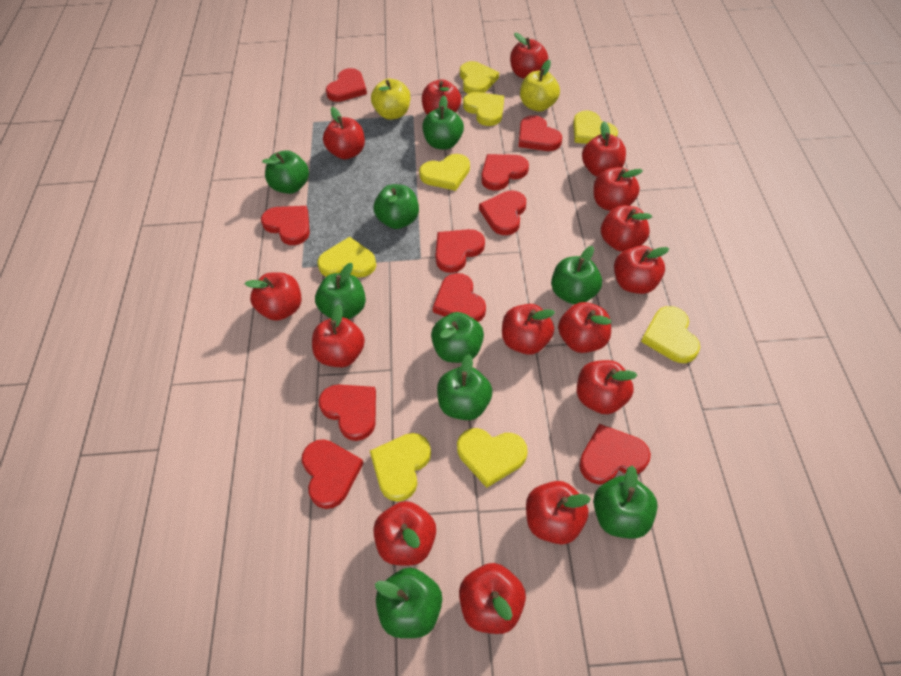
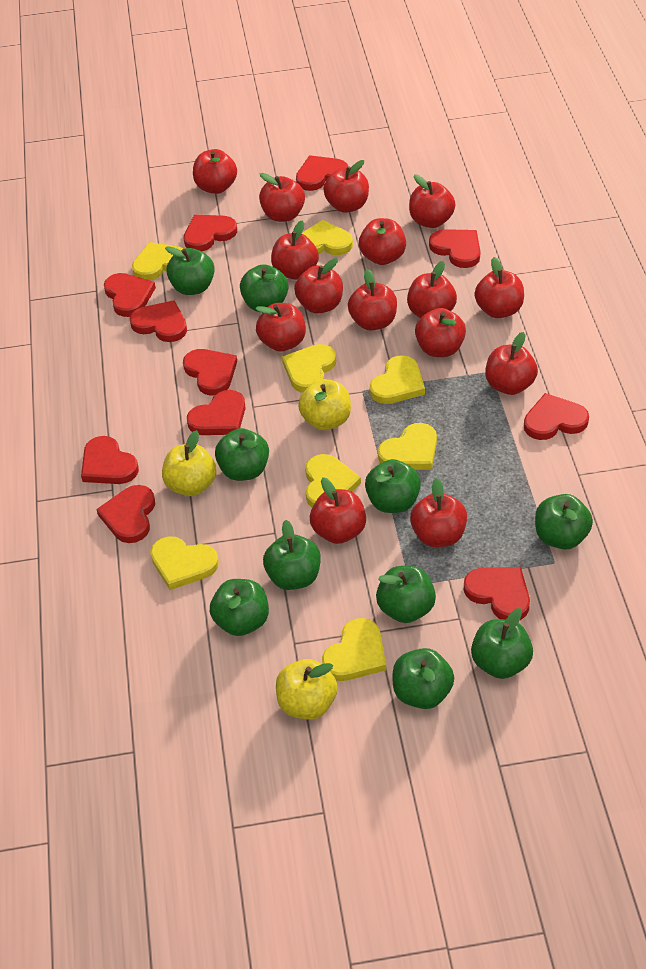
green apple: 9 -> 10
red heart: 10 -> 11
yellow apple: 2 -> 3

